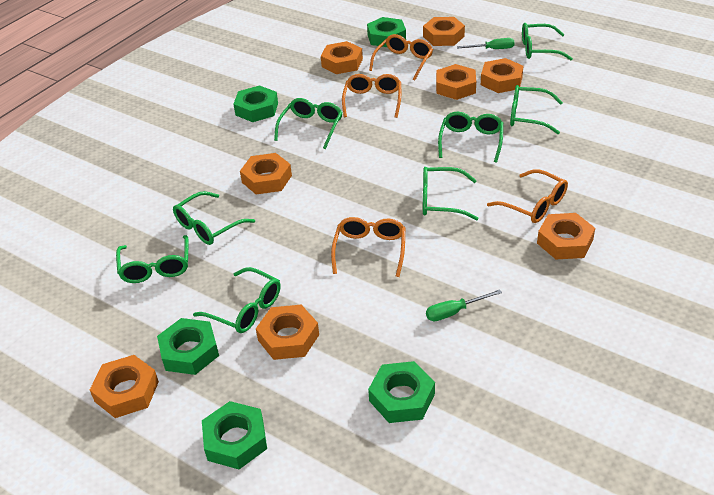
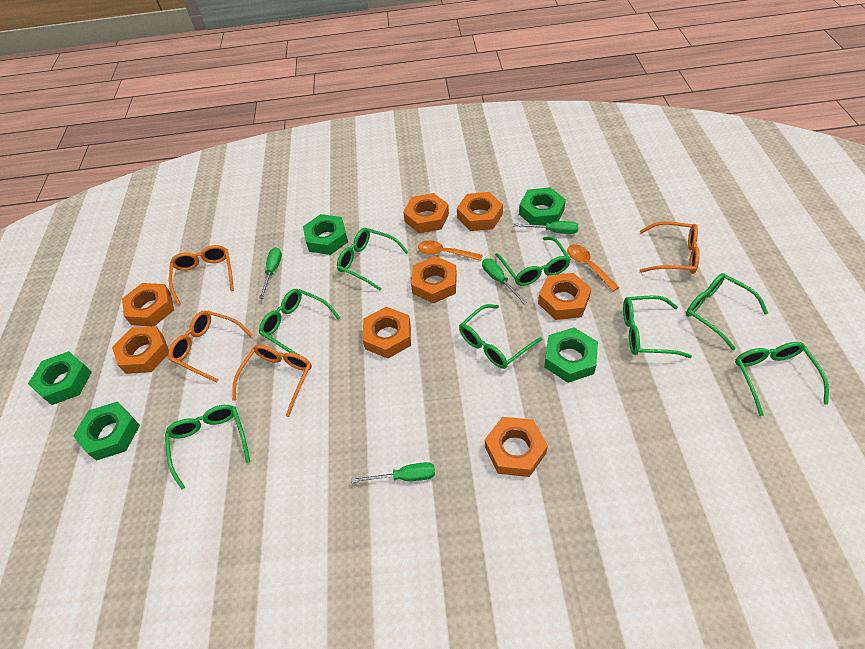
green screwdriver: 2 -> 4
orange spoon: 0 -> 2

